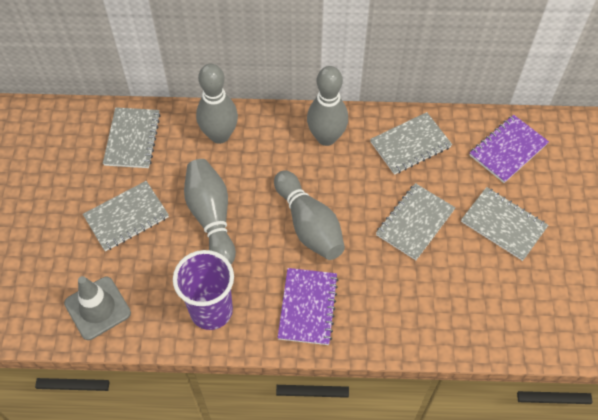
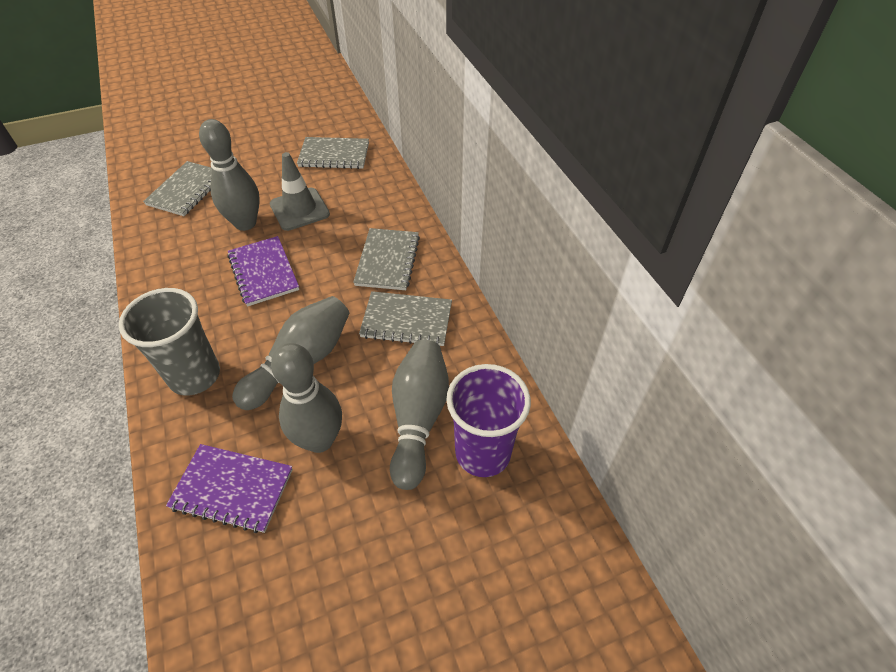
grey cup: 0 -> 1
grey notebook: 5 -> 4

